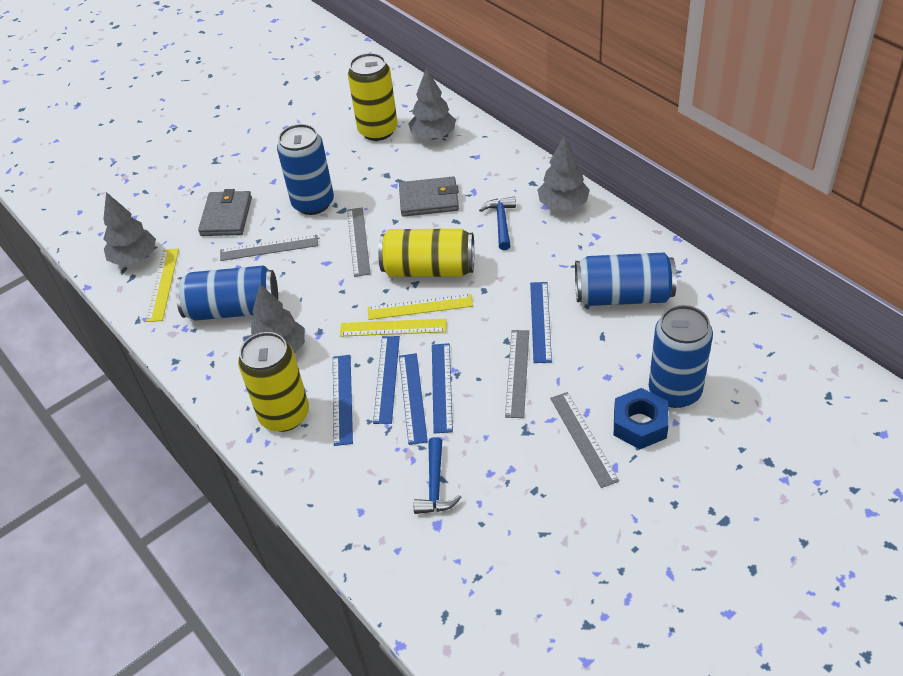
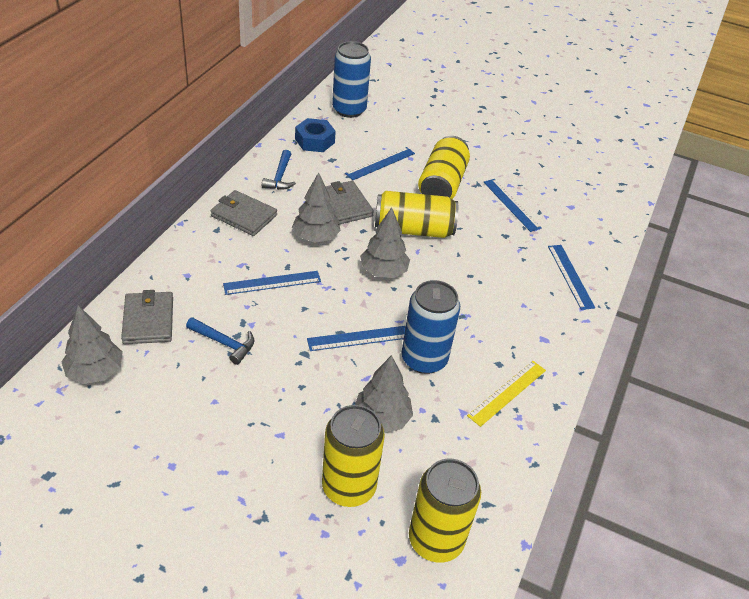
blue can: 4 -> 2
grey ruler: 4 -> 0
grey wallet: 2 -> 3
yellow can: 3 -> 4
yellow ruler: 3 -> 1

